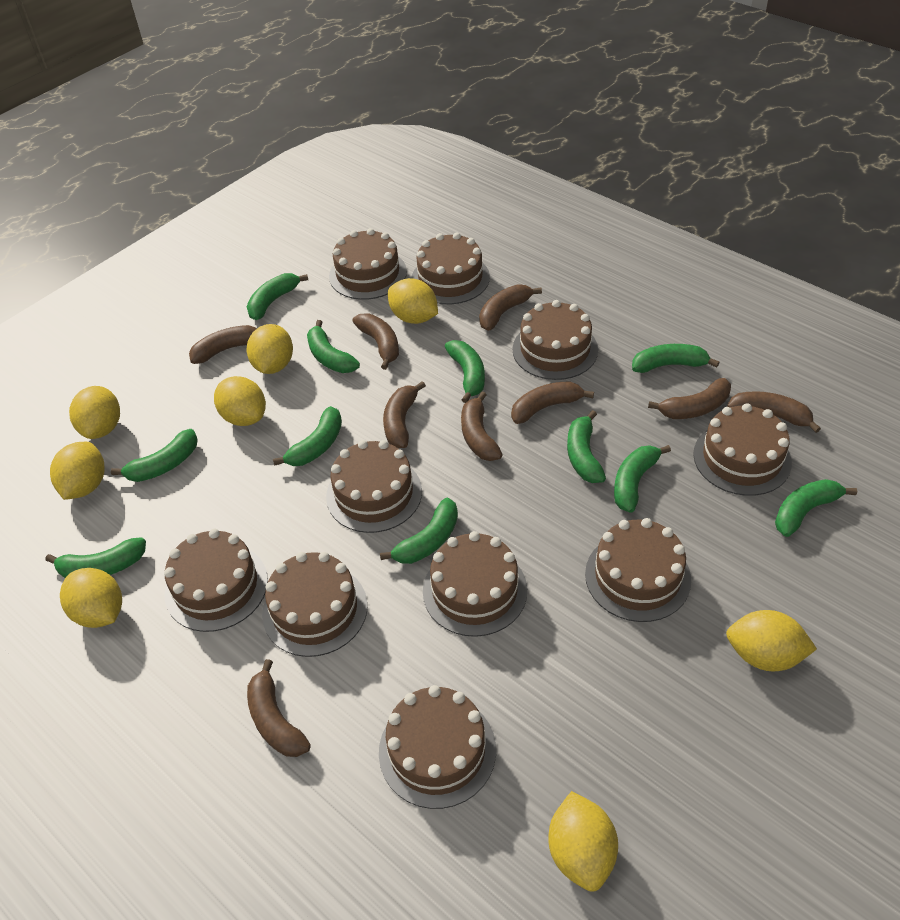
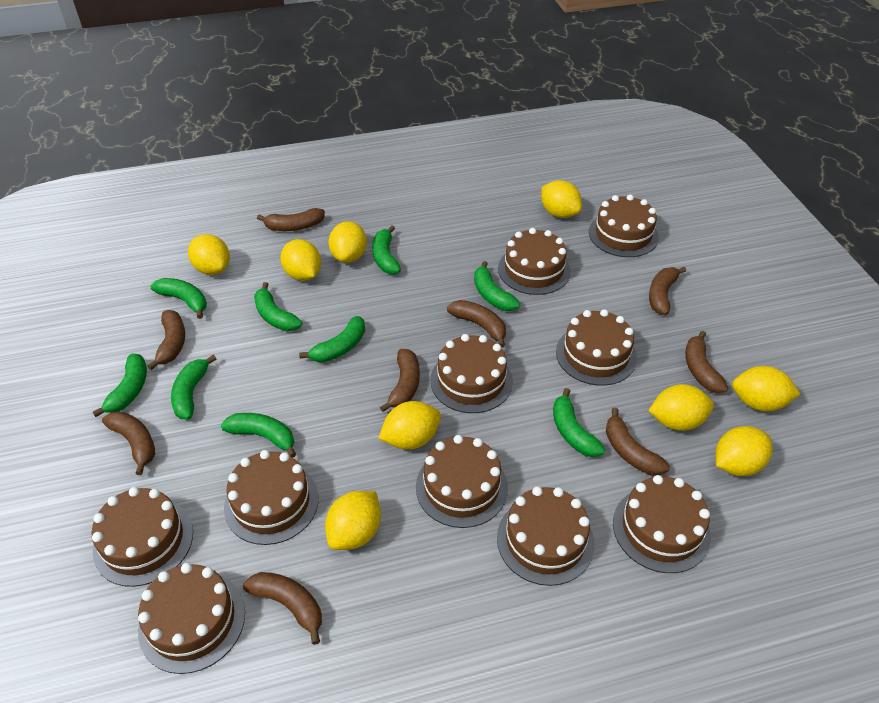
green banana: 11 -> 9
yellow lemon: 8 -> 9

